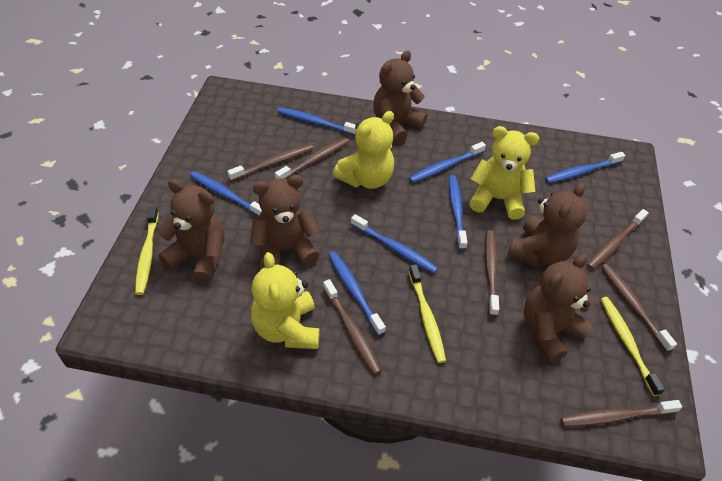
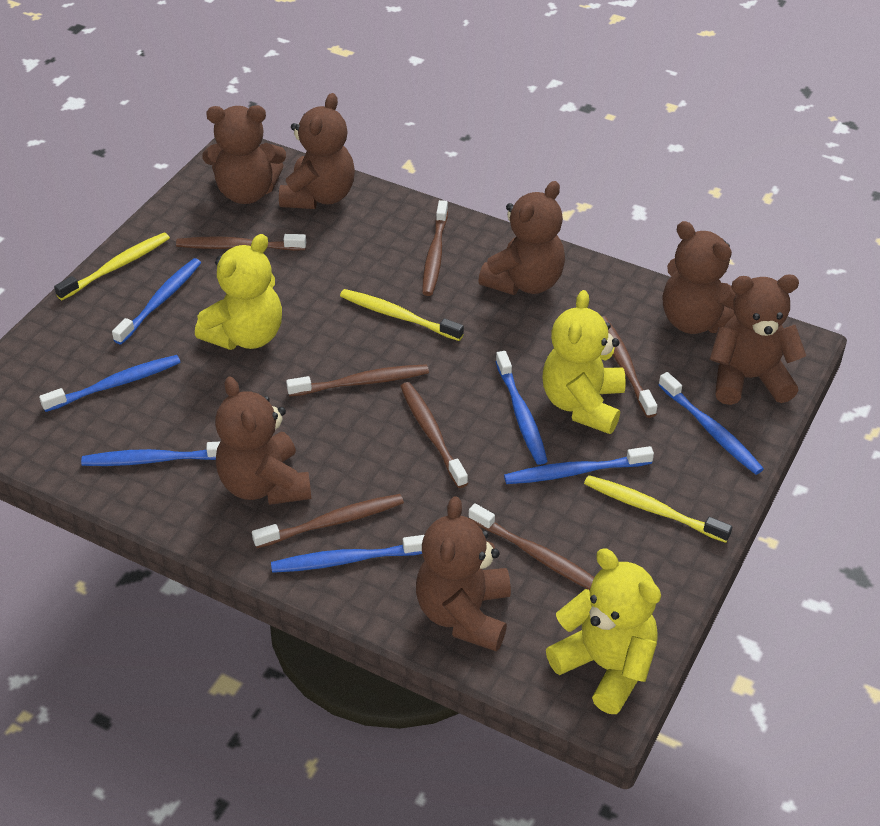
brown teddy bear: 5 -> 7

